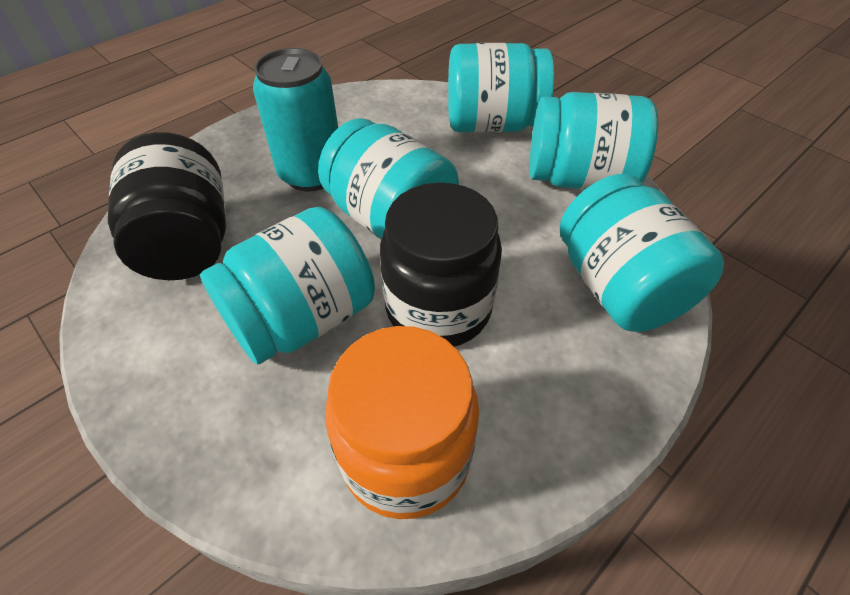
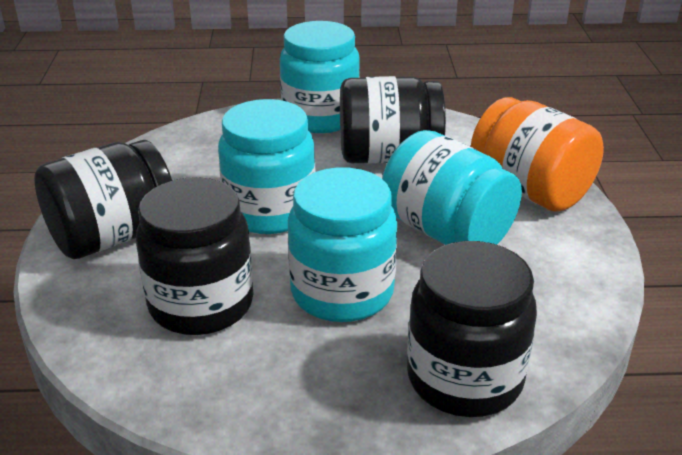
black jar: 2 -> 4
turquoise can: 1 -> 0
turquoise jar: 5 -> 4

